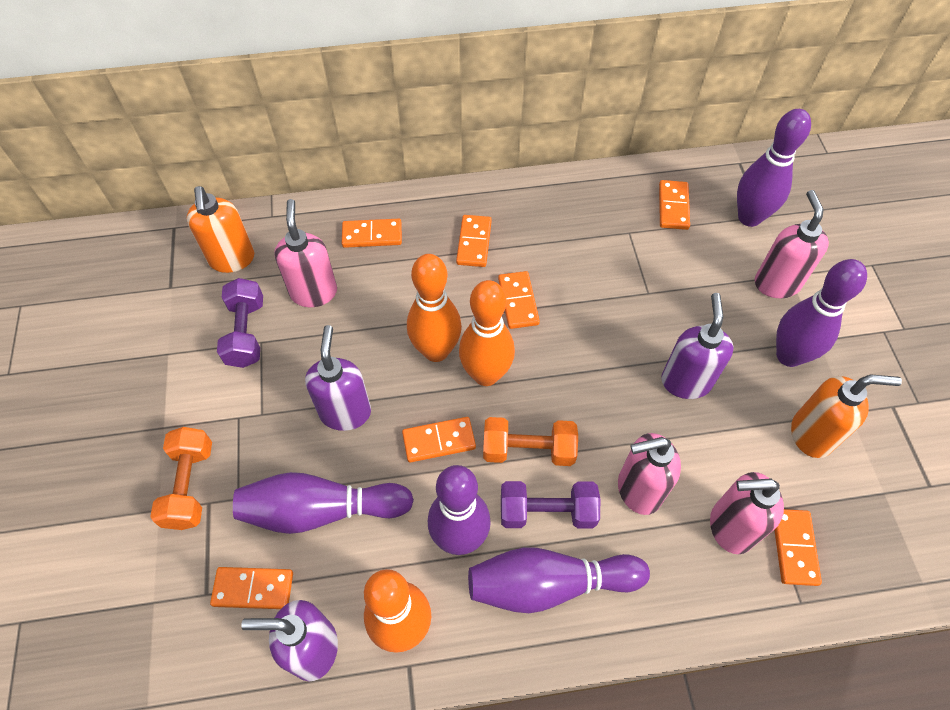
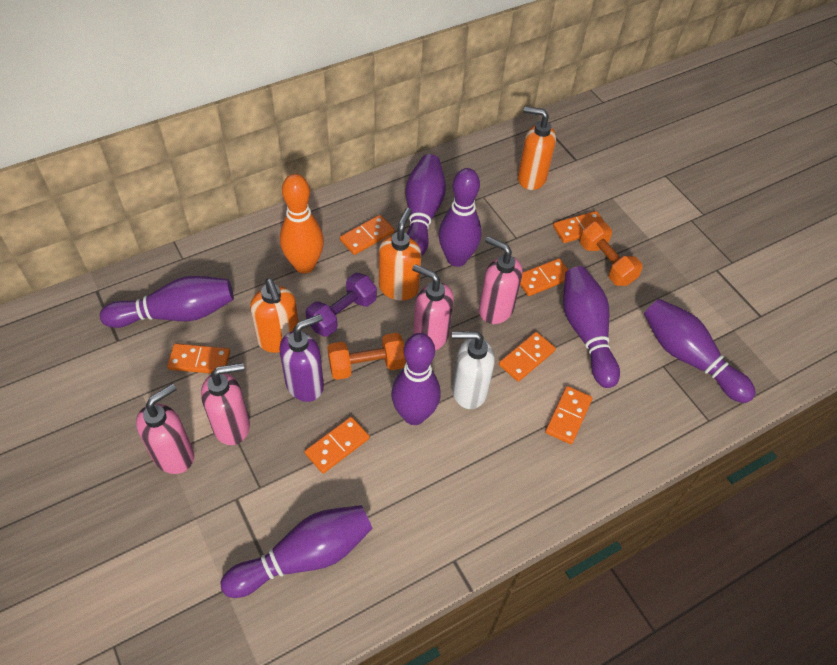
orange bowling pin: 3 -> 1
orange soap dispenser: 2 -> 3
purple bowling pin: 5 -> 7
purple dumbbell: 2 -> 1
purple soap dispenser: 3 -> 1
white soap dispenser: 0 -> 1

